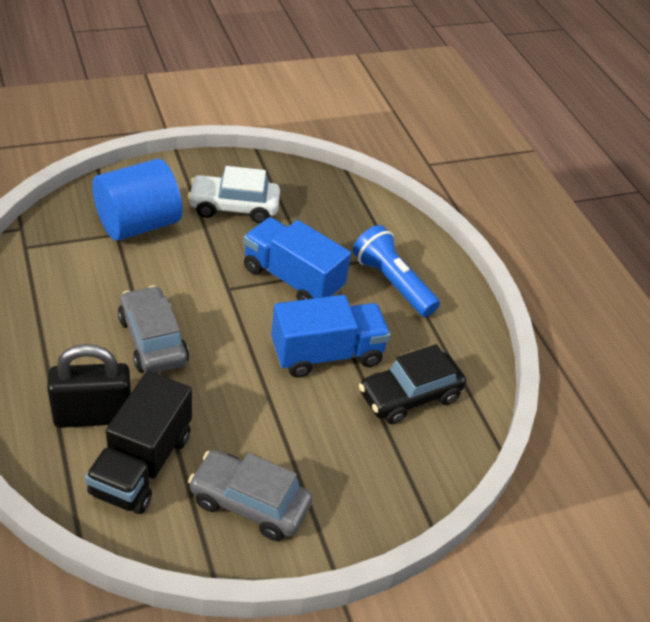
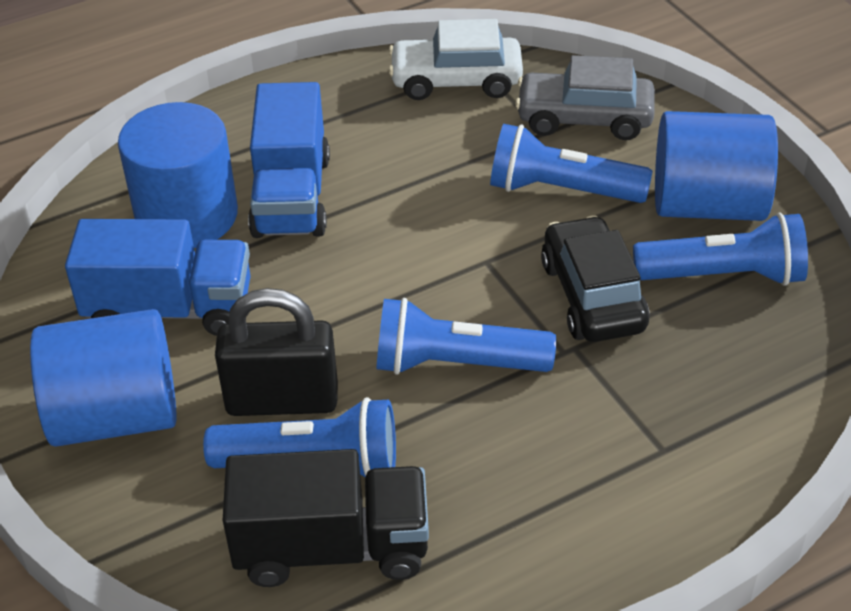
blue cylinder: 1 -> 3
blue flashlight: 1 -> 4
grey car: 2 -> 1

